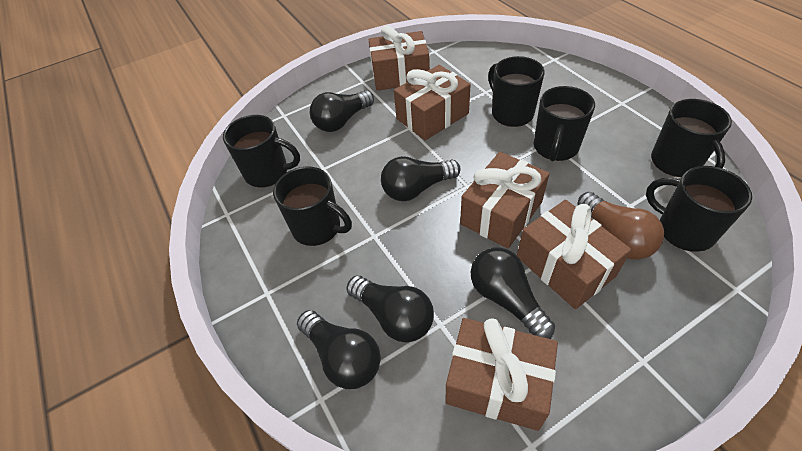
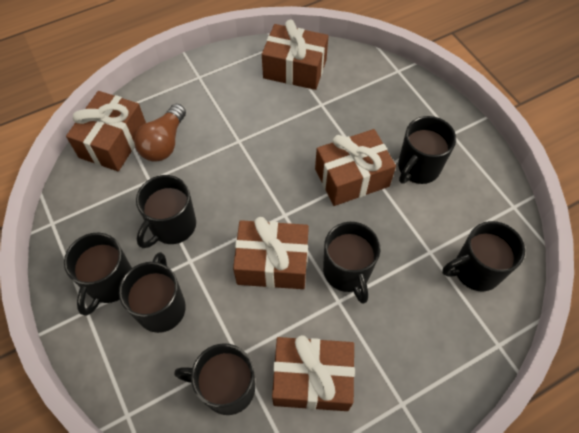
black light bulb: 5 -> 0
black mug: 6 -> 7

